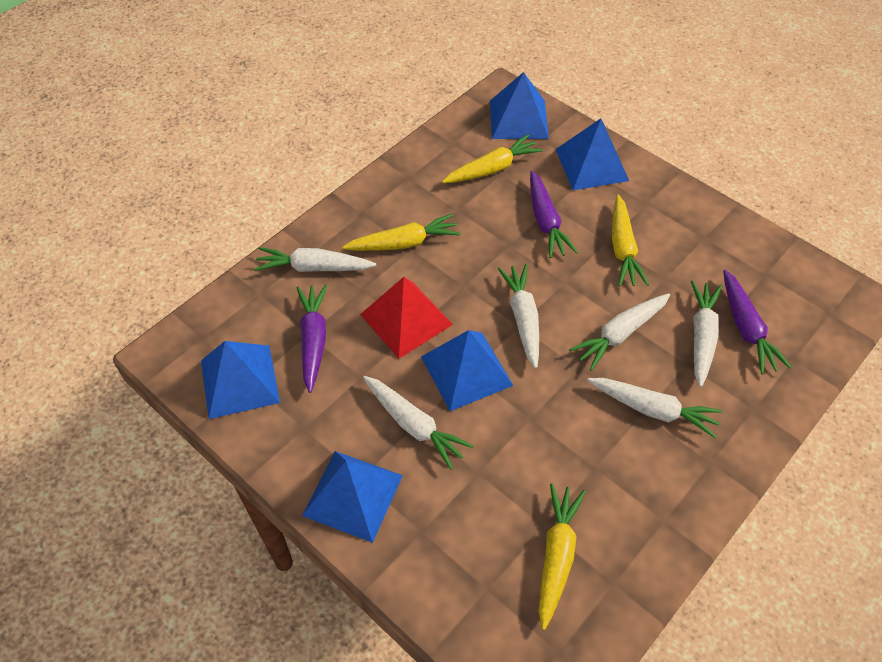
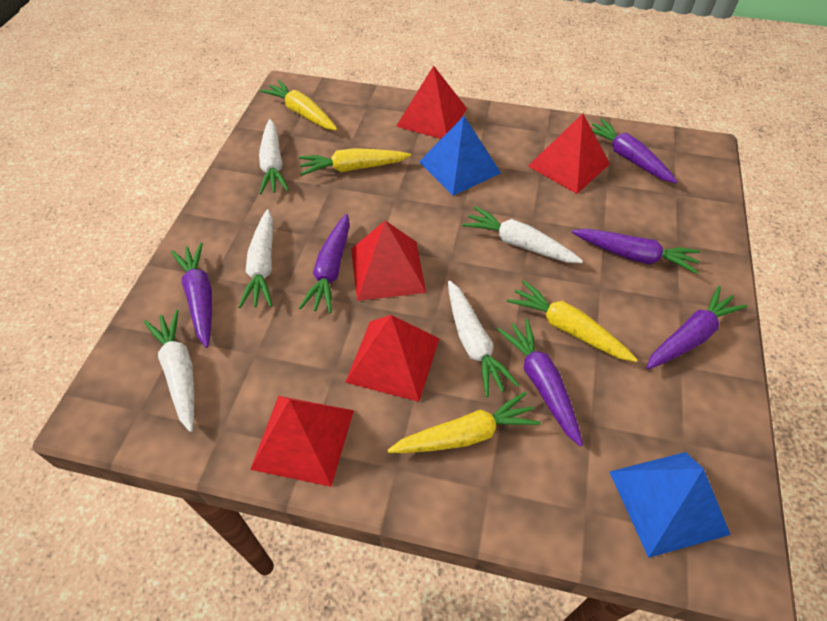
blue pyramid: 5 -> 2
purple carrot: 3 -> 6
red pyramid: 1 -> 5
white carrot: 6 -> 5

